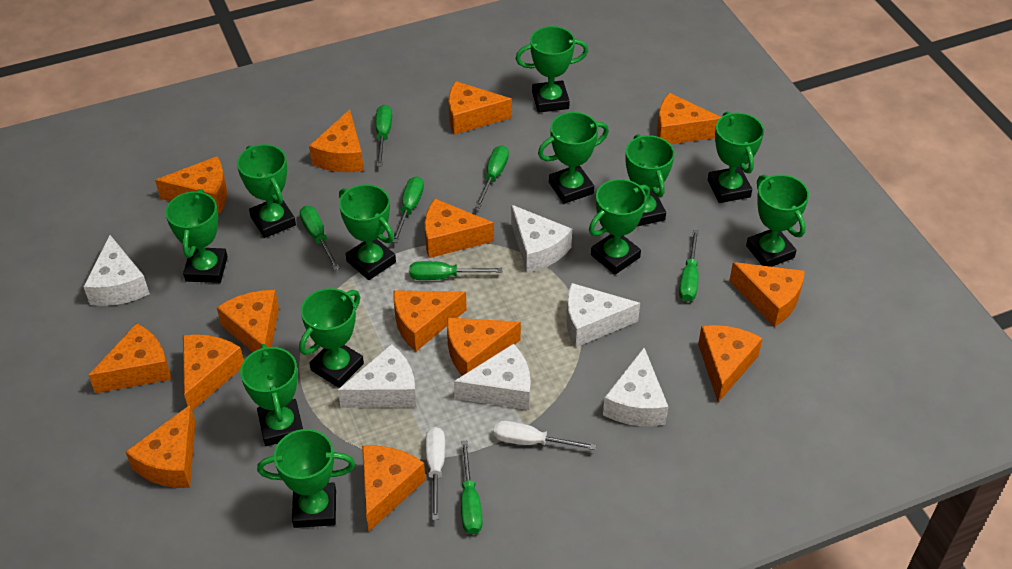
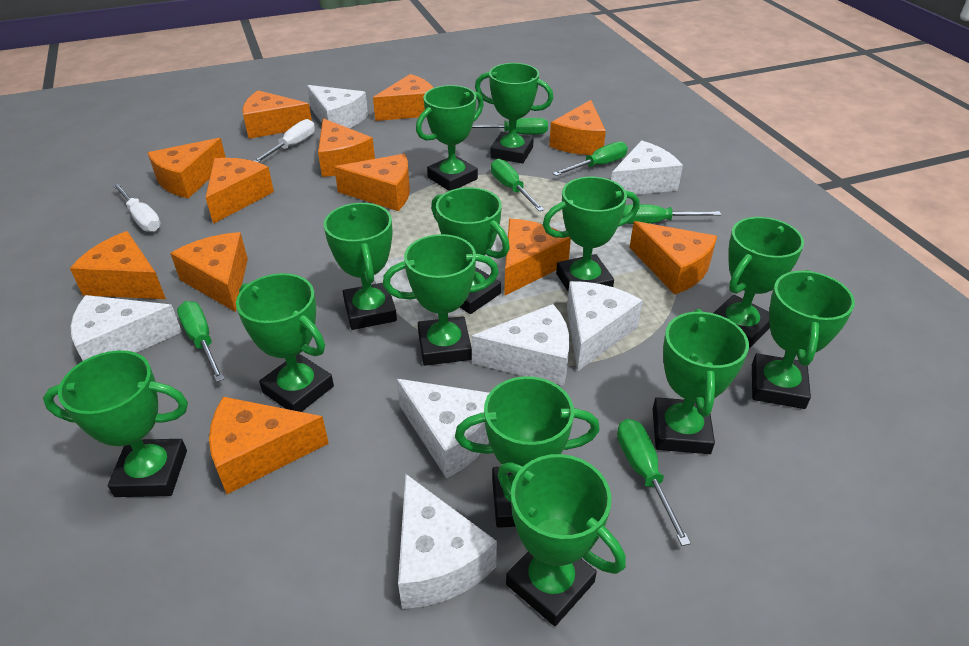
green screwdriver: 7 -> 6
green trophy: 12 -> 13
orange cheese: 14 -> 12
white cheese: 6 -> 7

